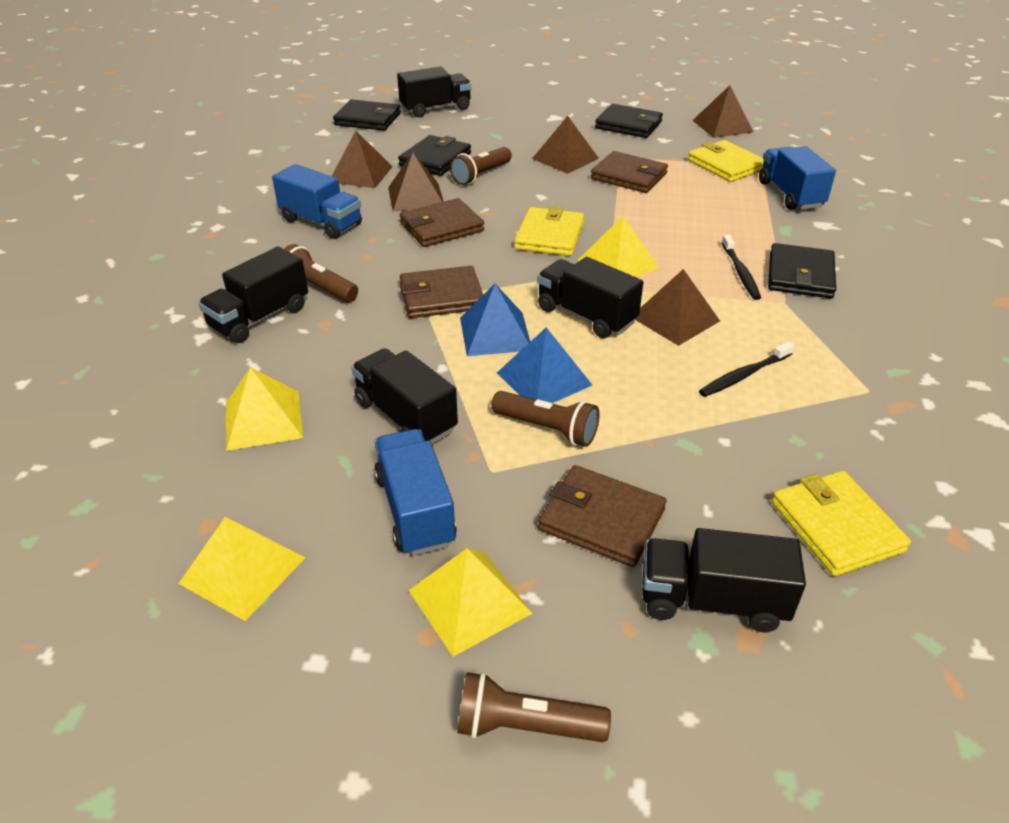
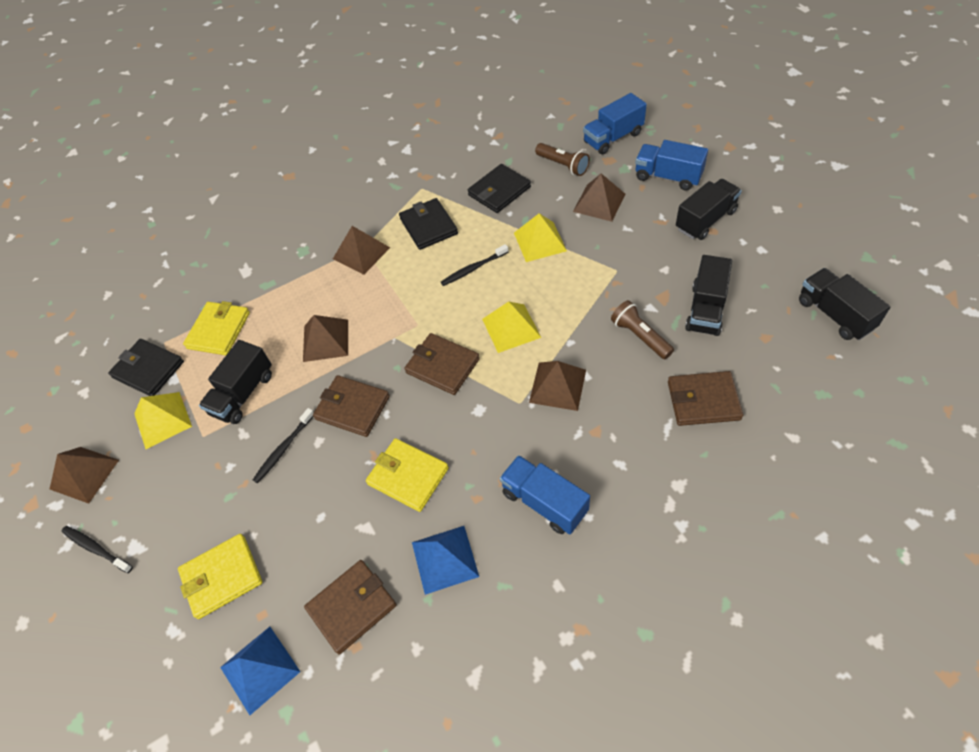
black toothbrush: 2 -> 3
black truck: 5 -> 4
black wallet: 4 -> 3
brown flashlight: 4 -> 2
yellow pyramid: 4 -> 3

